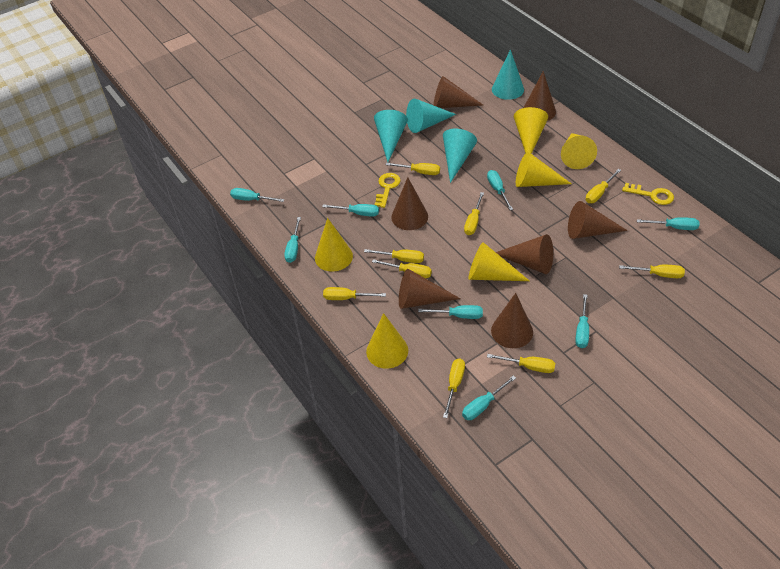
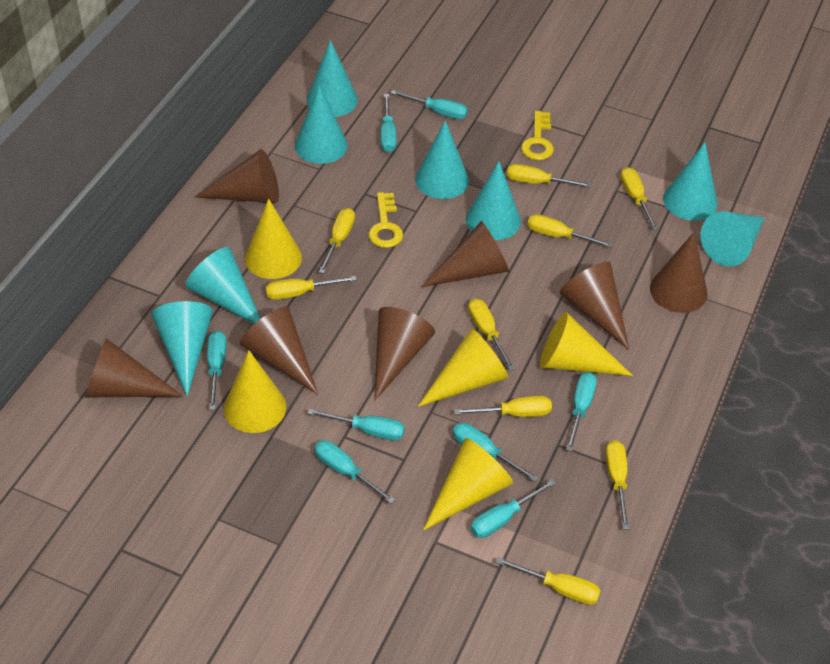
turquoise cone: 4 -> 8
yellow cone: 6 -> 5

